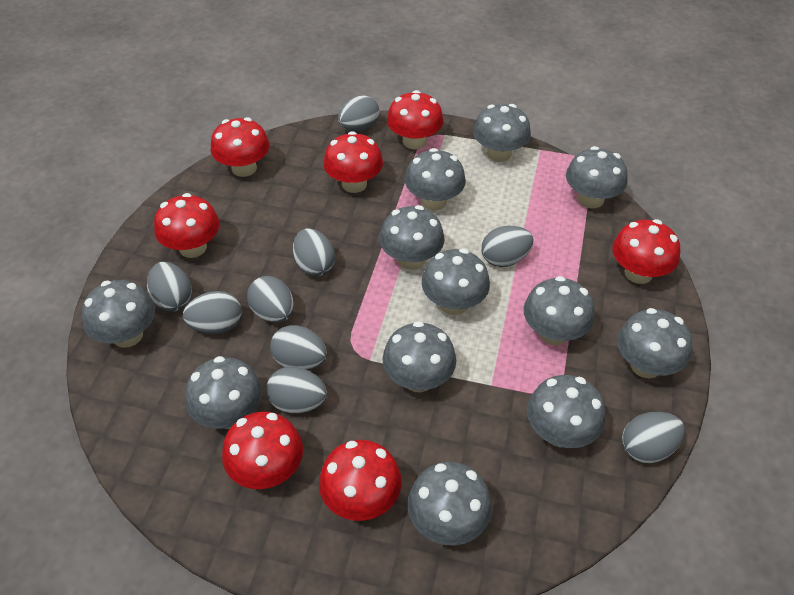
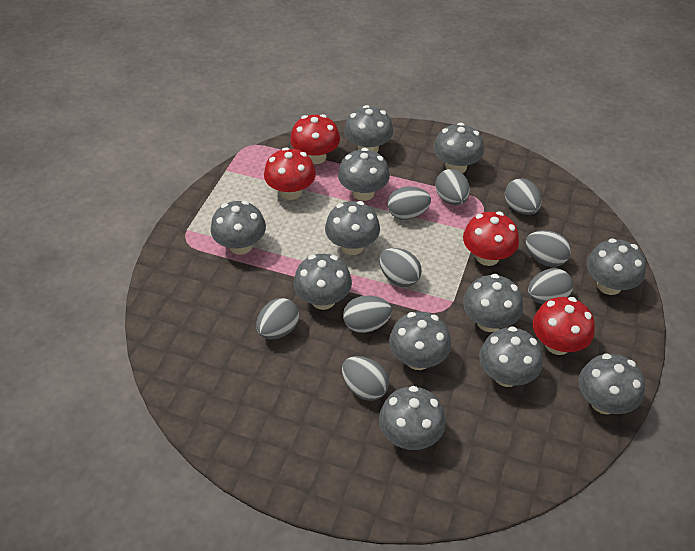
red mushroom: 7 -> 4

